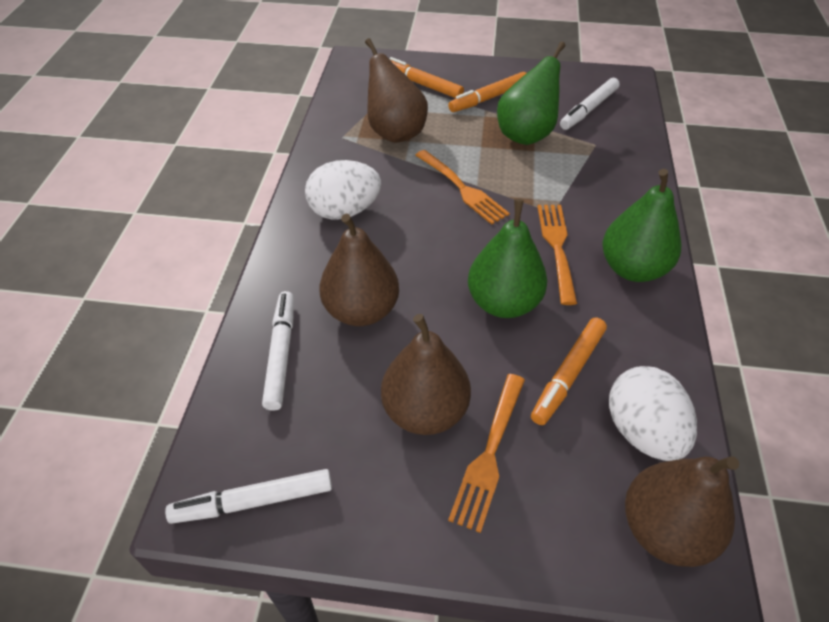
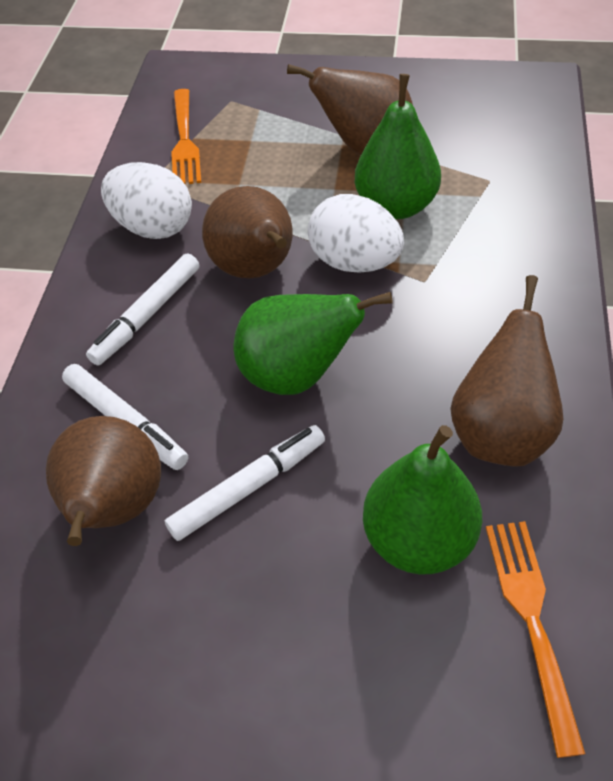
orange fork: 3 -> 2
orange marker: 3 -> 0

